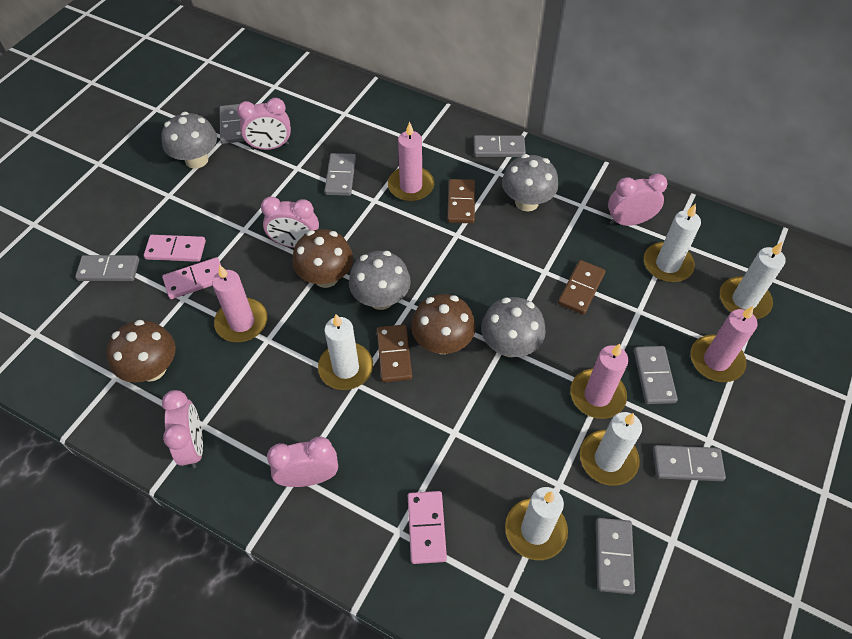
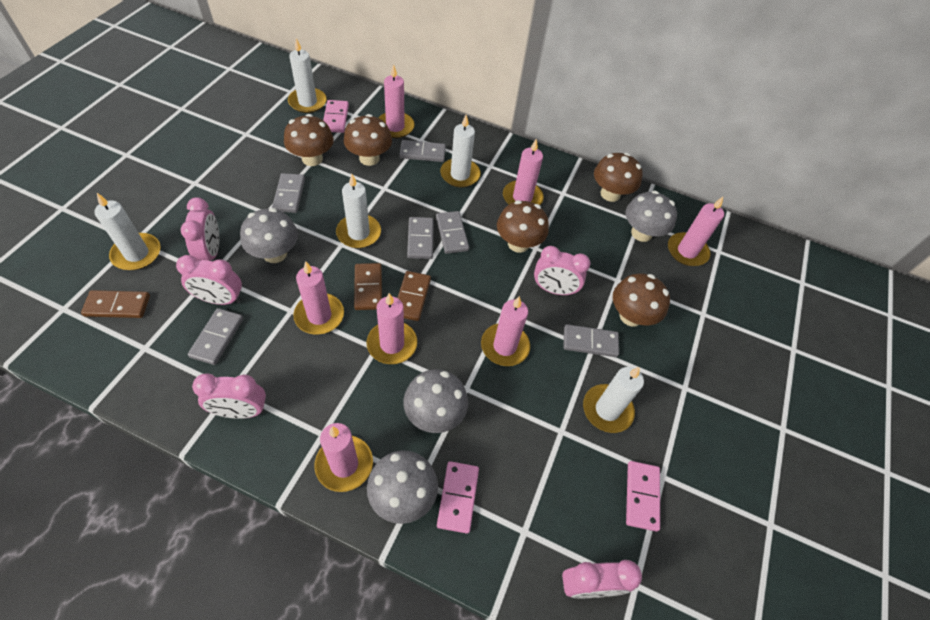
brown mushroom: 3 -> 5
grey domino: 7 -> 6
pink candle: 4 -> 7

